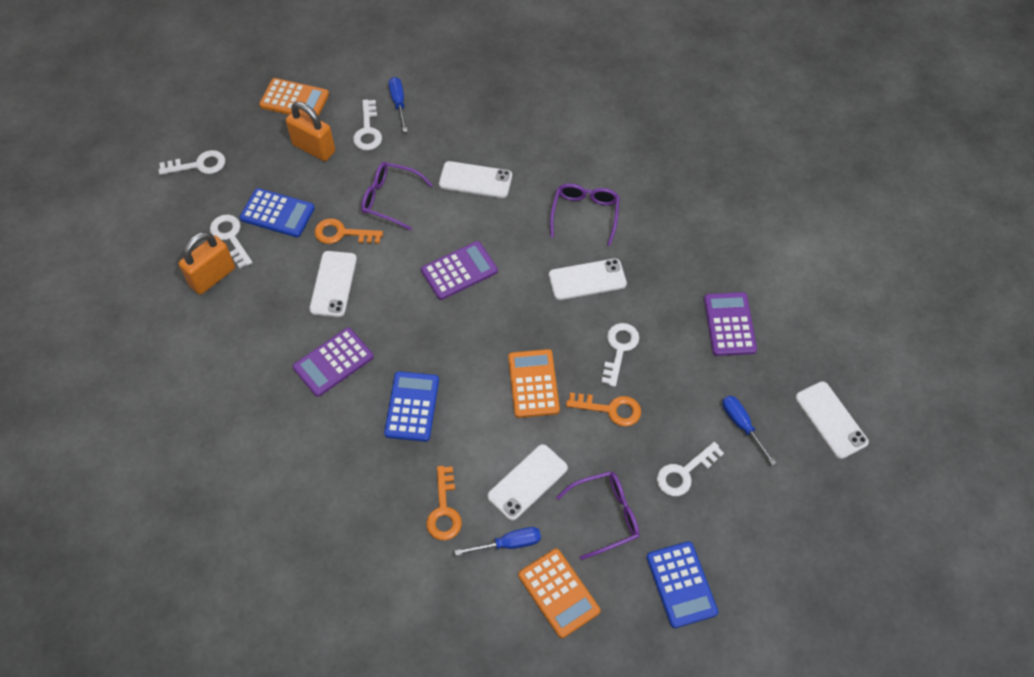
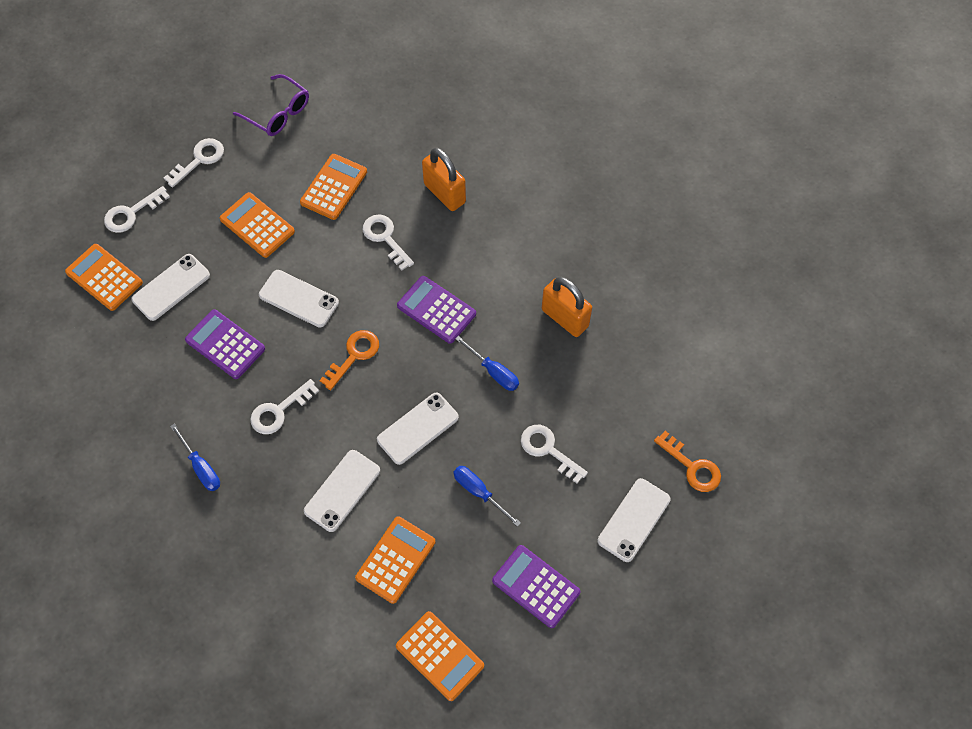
blue calculator: 3 -> 0
orange calculator: 3 -> 5
orange key: 3 -> 2
purple glasses: 3 -> 1

